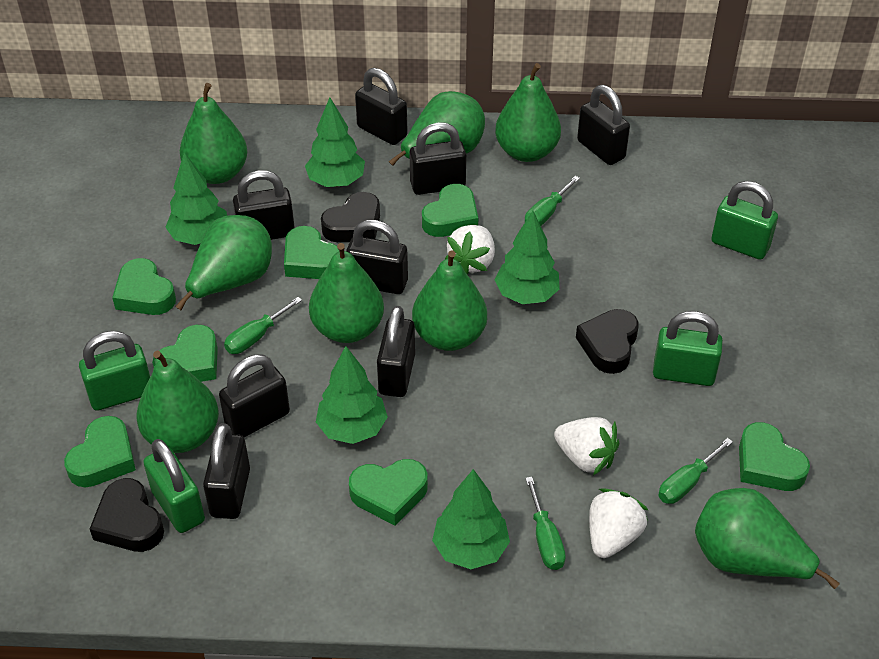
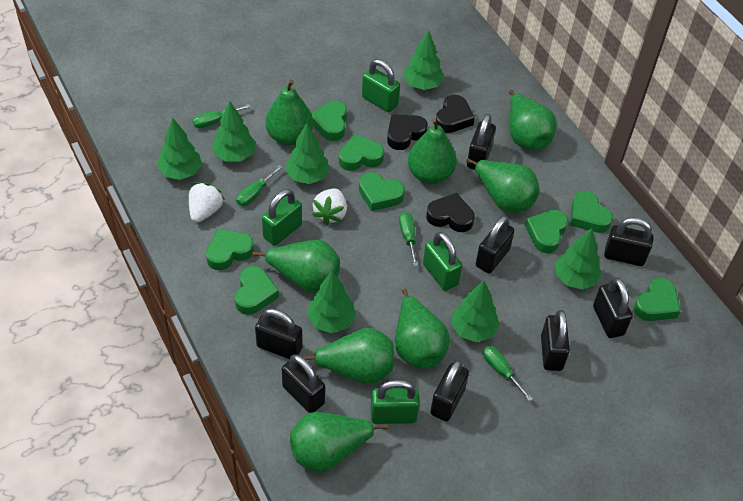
green heart: 7 -> 8
green tree: 5 -> 7
white strawberry: 3 -> 2

